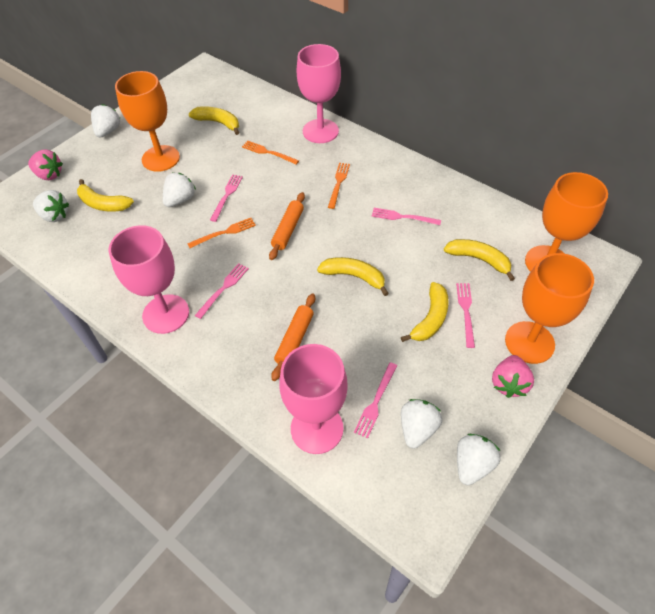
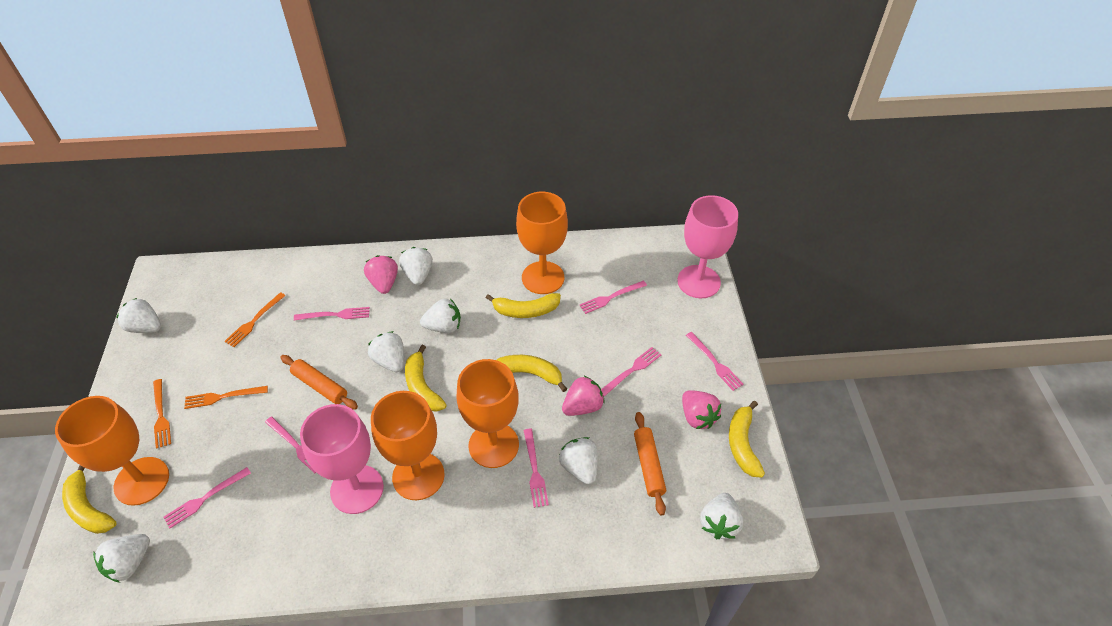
orange goblet: 3 -> 4
pink fork: 5 -> 7
pink goblet: 3 -> 2
pink strawberry: 2 -> 3
white strawberry: 5 -> 7

